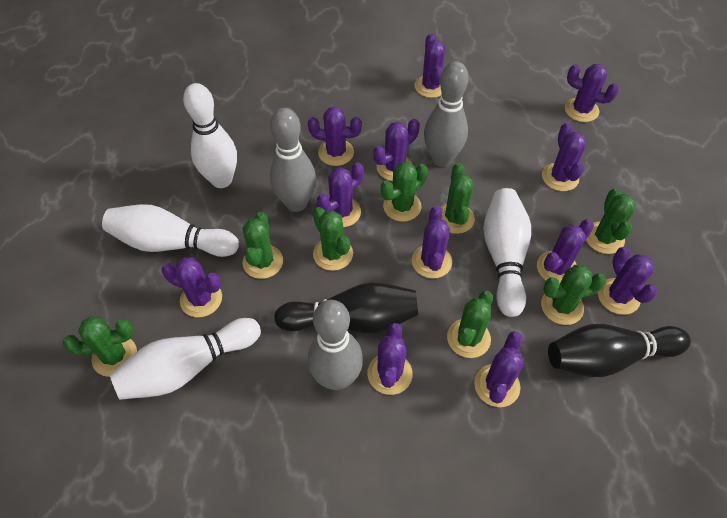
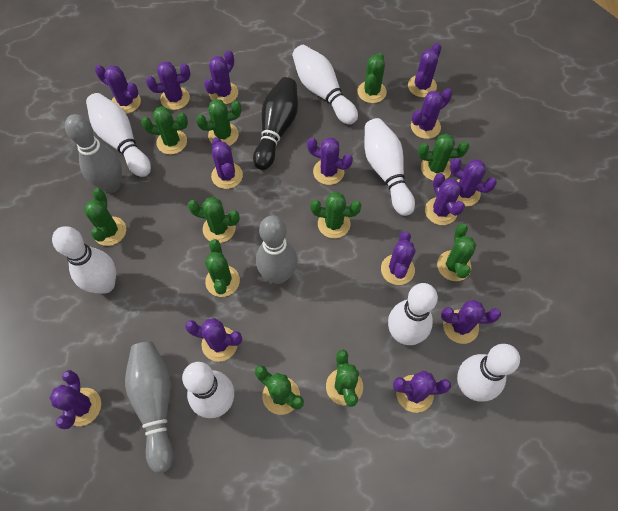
black bowling pin: 2 -> 1
green cactus: 8 -> 11
purple cactus: 12 -> 14
white bowling pin: 4 -> 7

